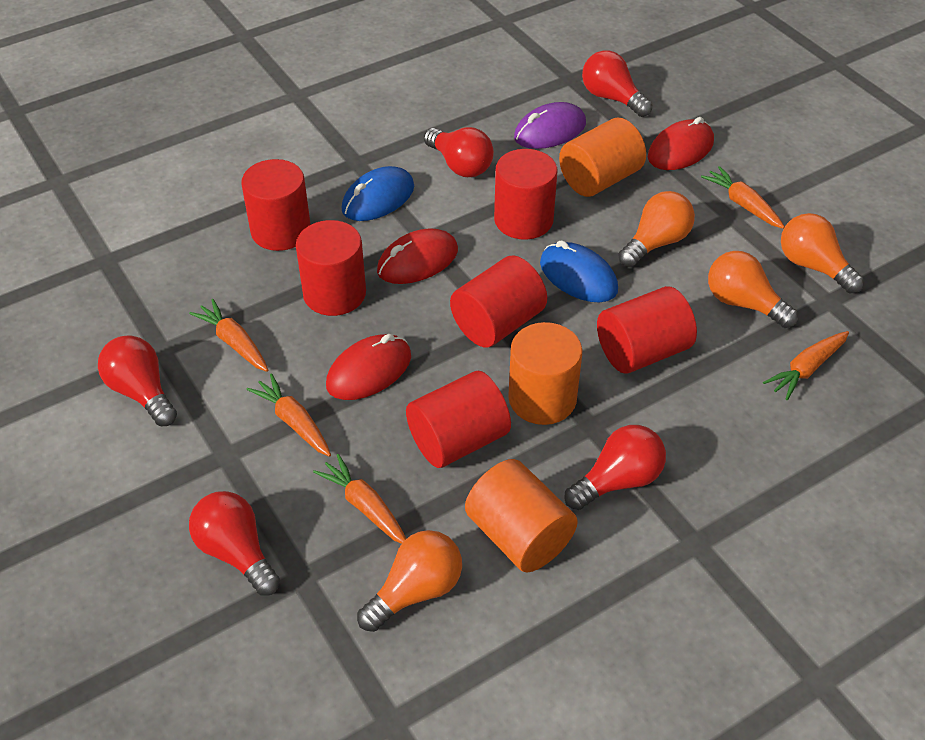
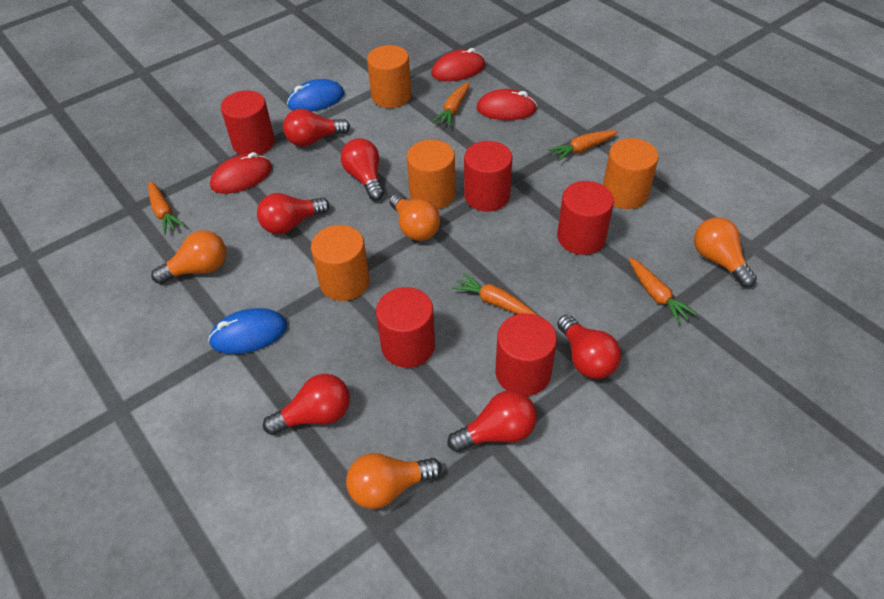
orange cylinder: 3 -> 4
purple mouse: 1 -> 0
red cylinder: 6 -> 5
red light bulb: 5 -> 6

